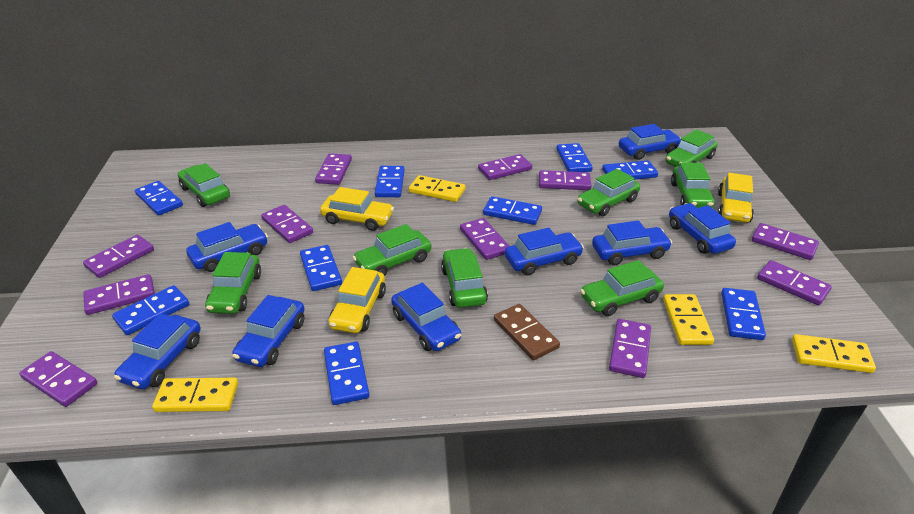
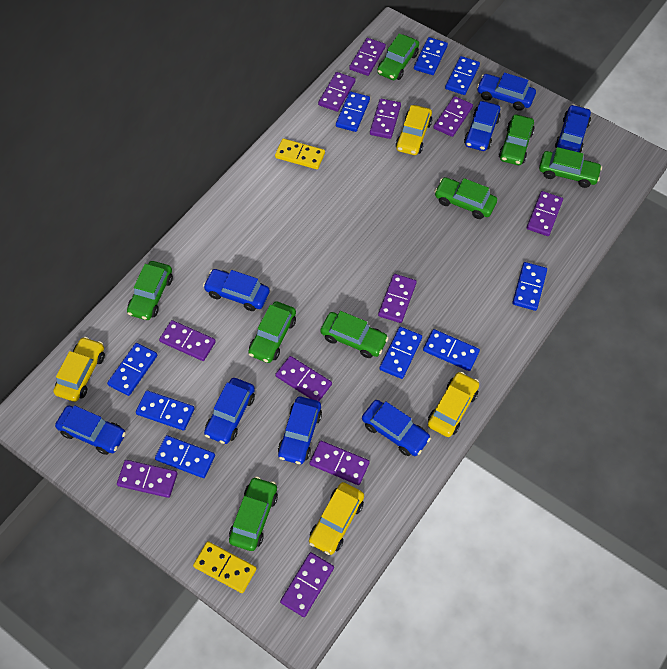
brown domino: 1 -> 0
yellow car: 3 -> 4
yellow domino: 4 -> 2

